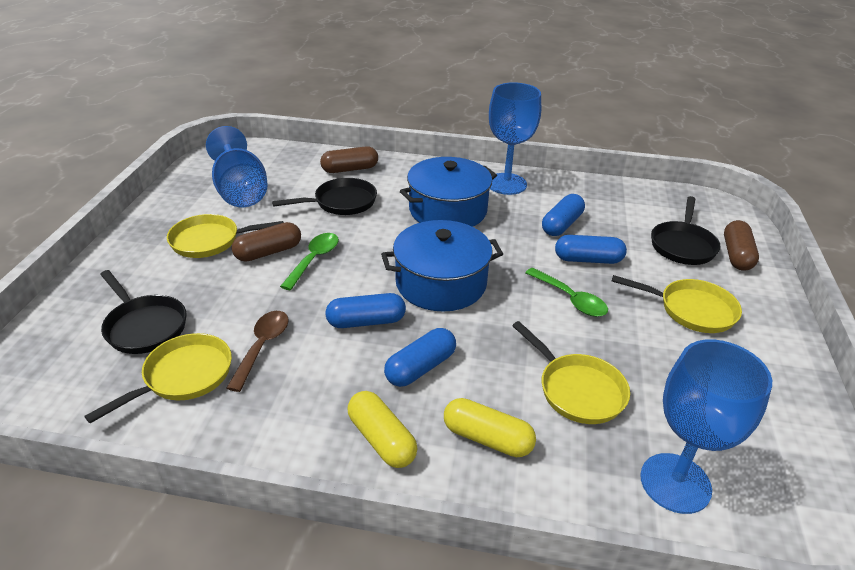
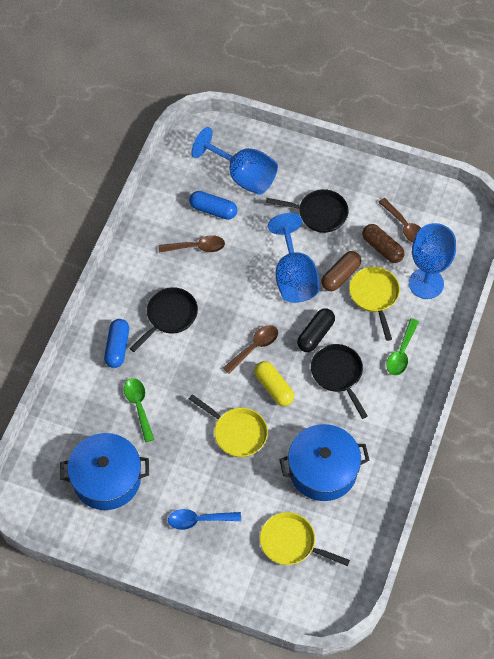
black capsule: 0 -> 1
blue capsule: 4 -> 2
blue spoon: 0 -> 1
brown capsule: 3 -> 2
brown spoon: 1 -> 3
yellow capsule: 2 -> 1
yellow pan: 4 -> 3

